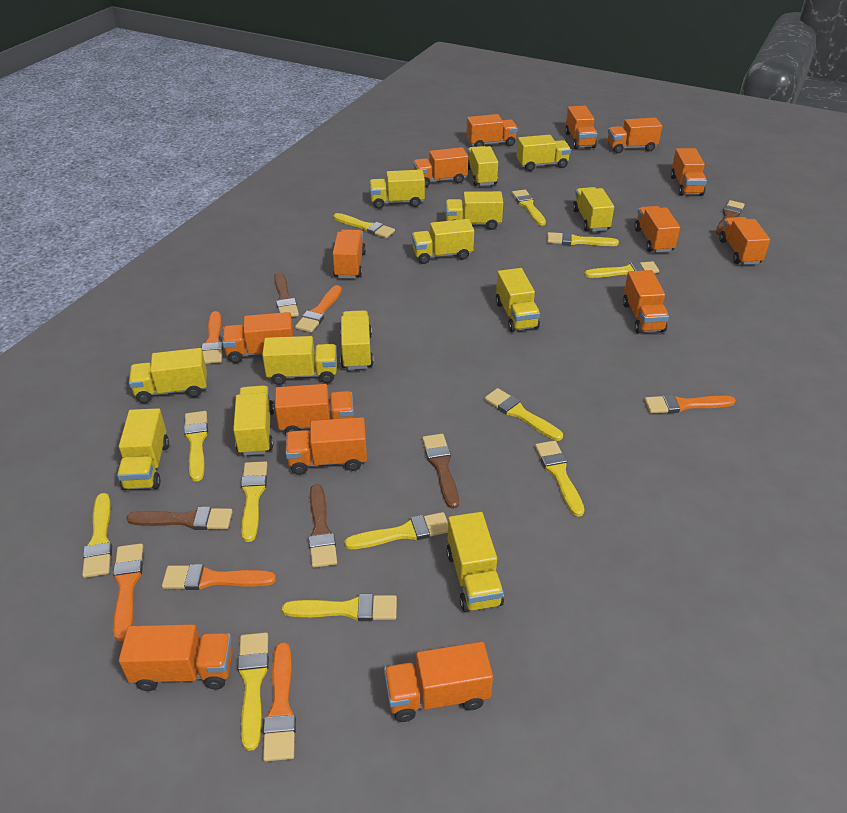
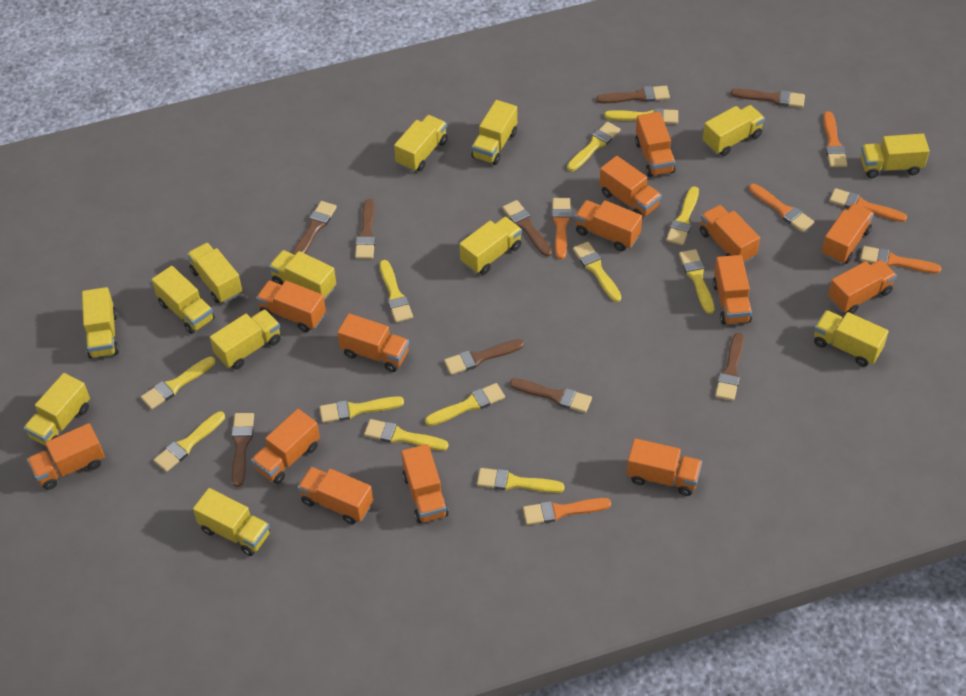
brown brush: 5 -> 9

